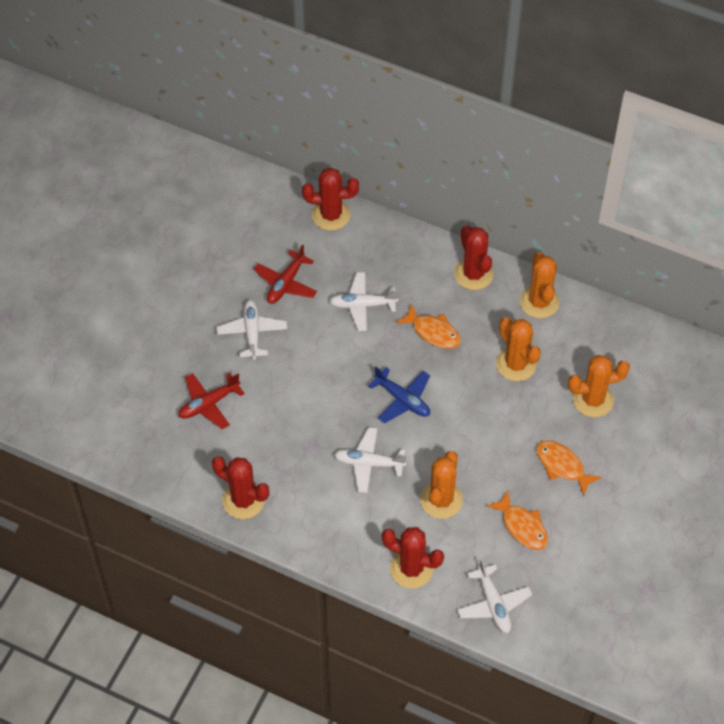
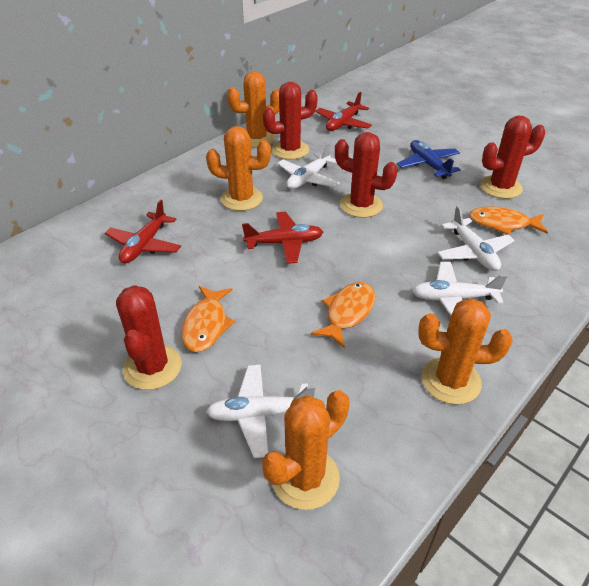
red plane: 2 -> 3

